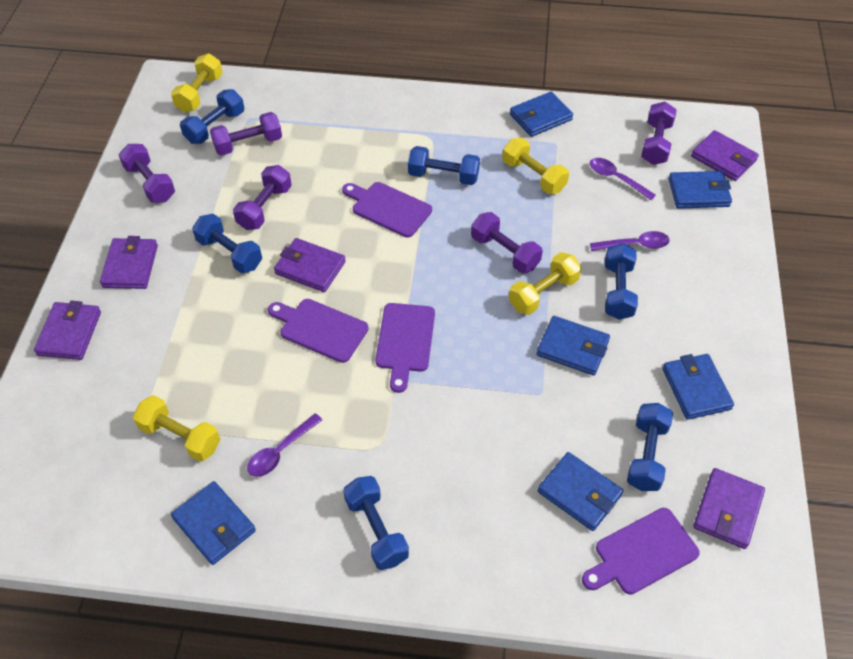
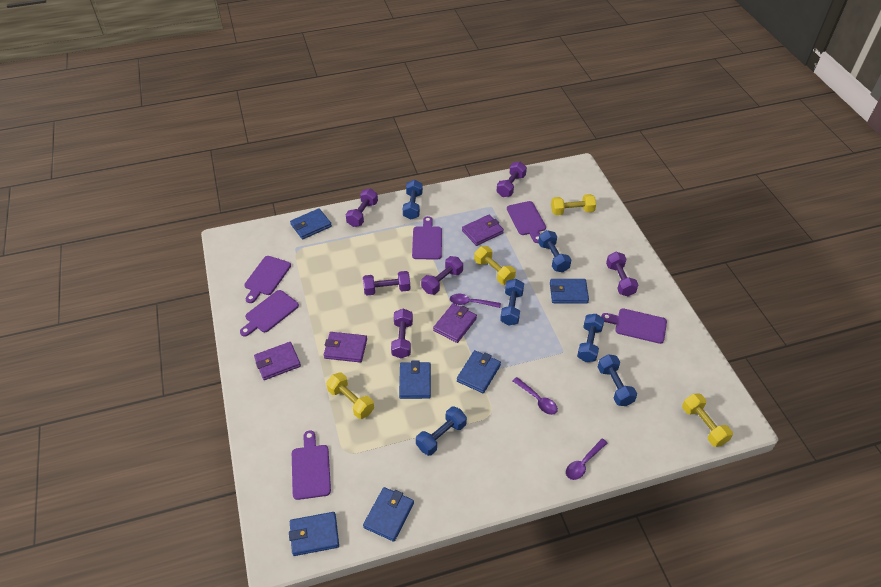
purple cutting board: 4 -> 6
purple dumbbell: 5 -> 6
purple wallet: 5 -> 4

